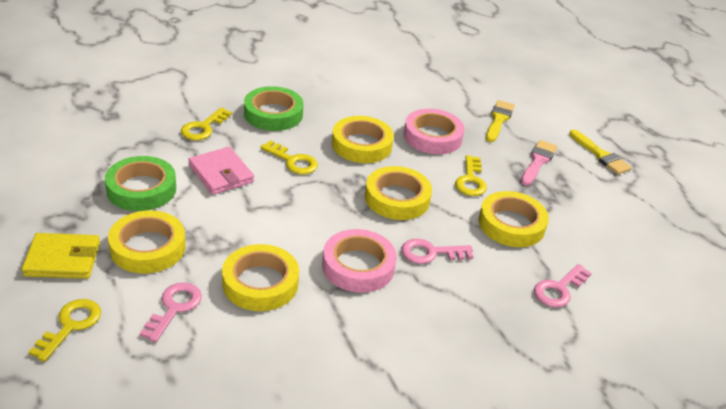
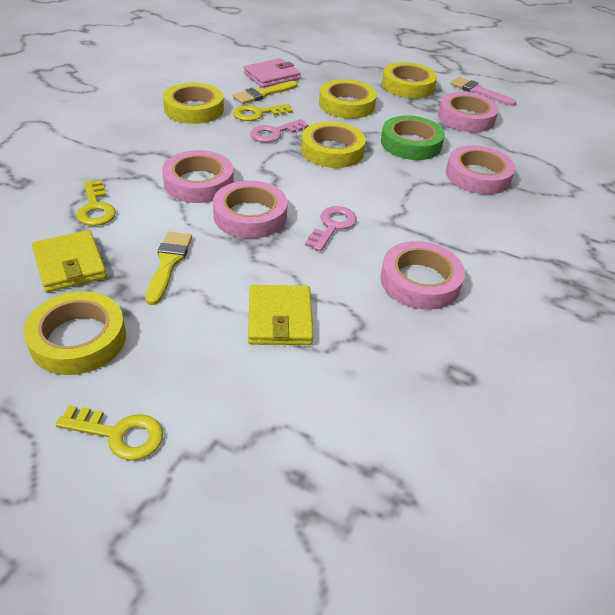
green tape: 2 -> 1
pink key: 3 -> 2
pink tape: 2 -> 5
yellow key: 4 -> 3
yellow wallet: 1 -> 2

